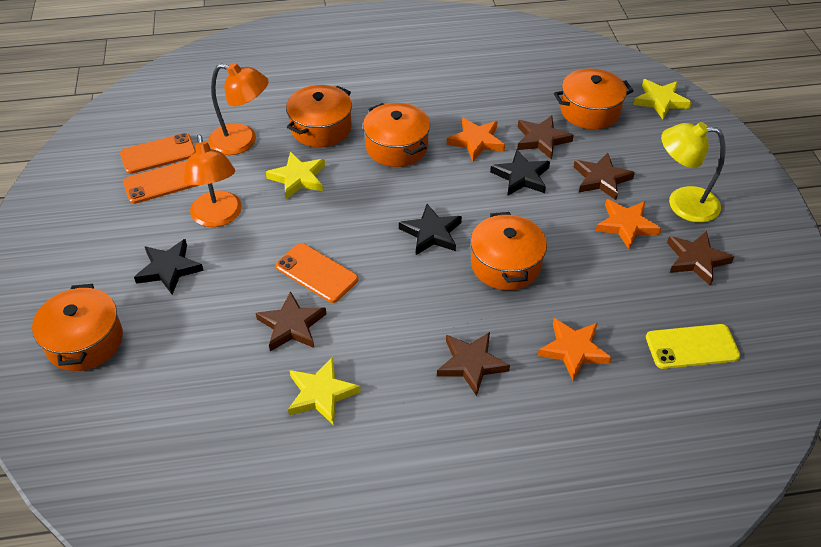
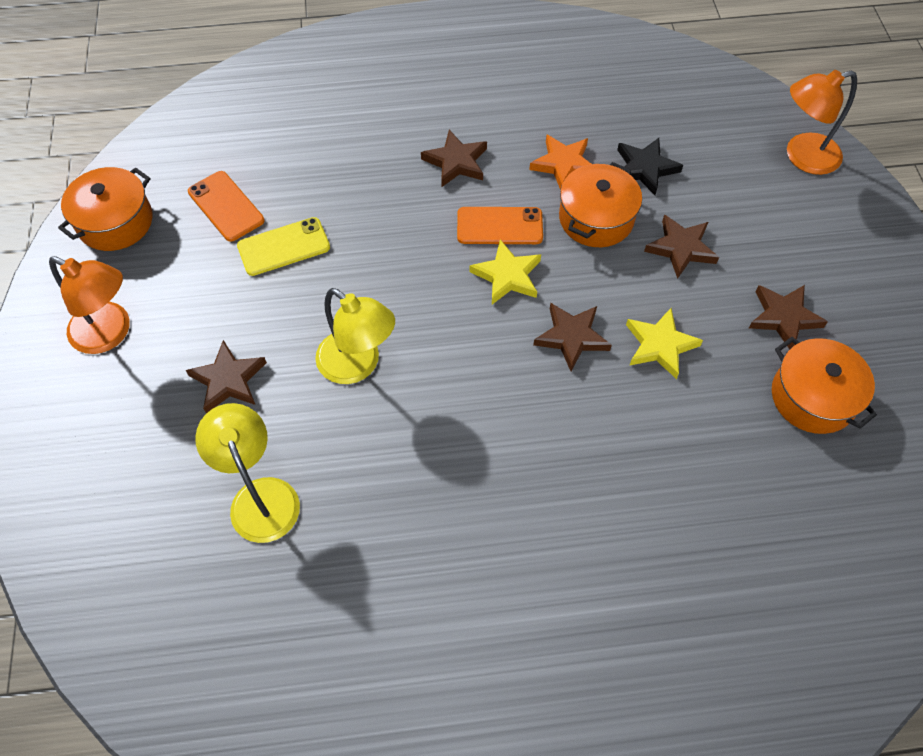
black star: 3 -> 1
orange phone: 3 -> 2
orange pot: 5 -> 3
orange star: 3 -> 1
yellow lamp: 1 -> 2
yellow star: 3 -> 2

